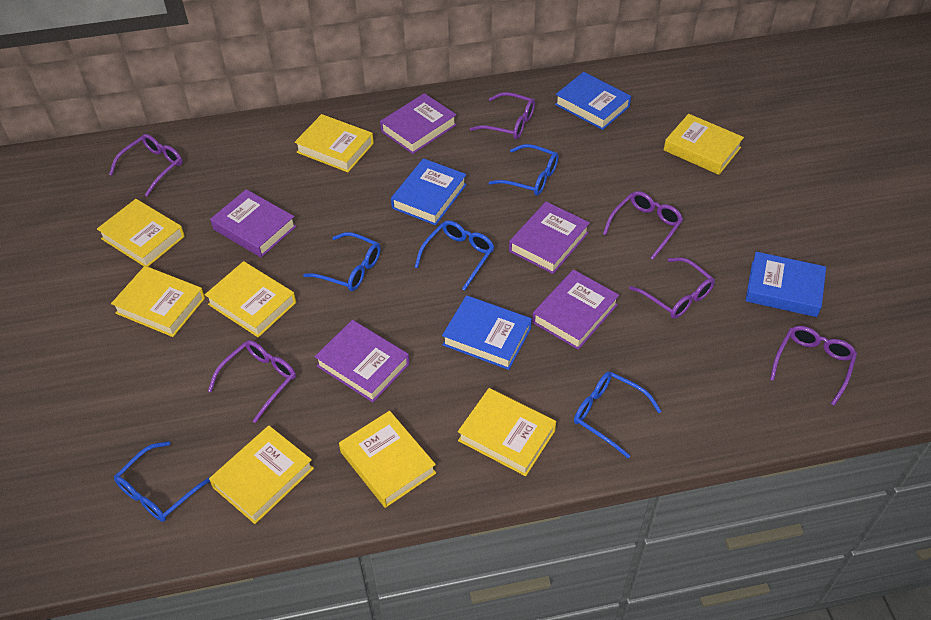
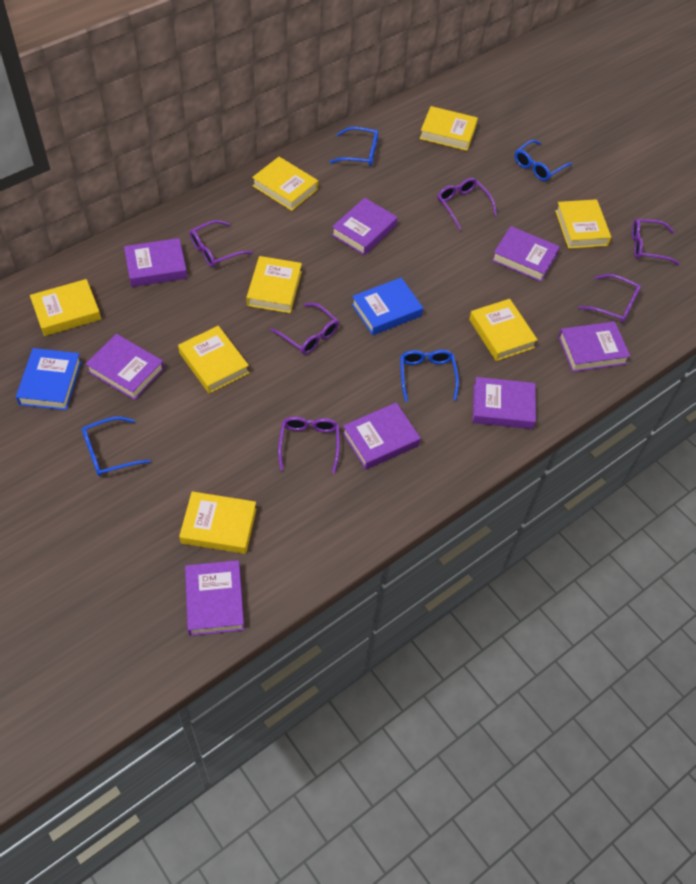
blue book: 4 -> 2
blue glasses: 5 -> 4
purple book: 5 -> 8

